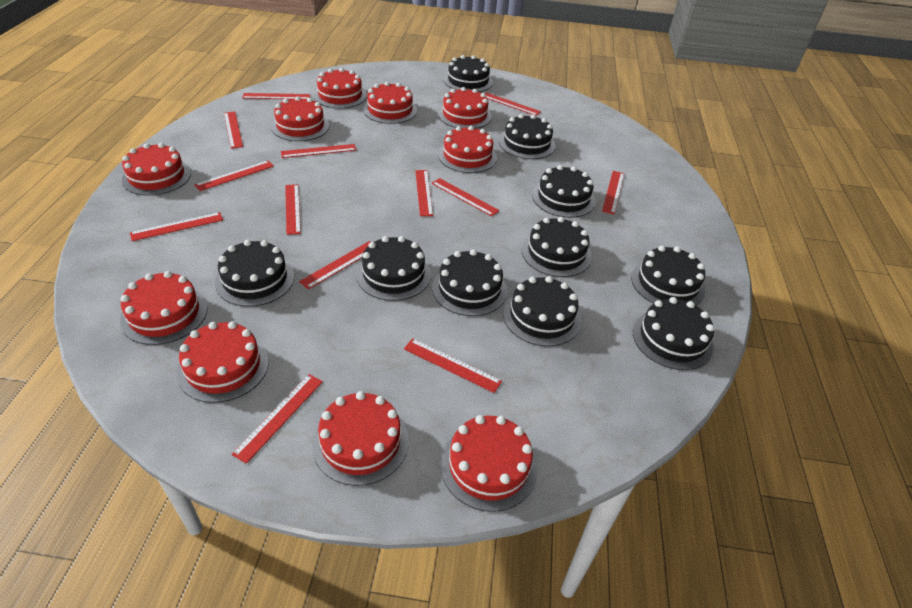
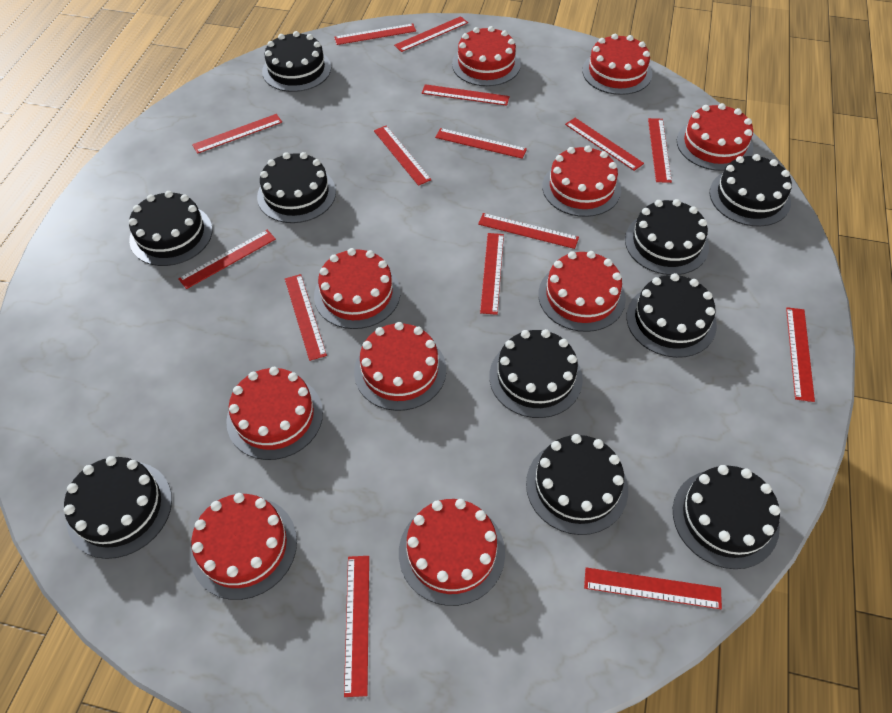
red ruler: 13 -> 15

